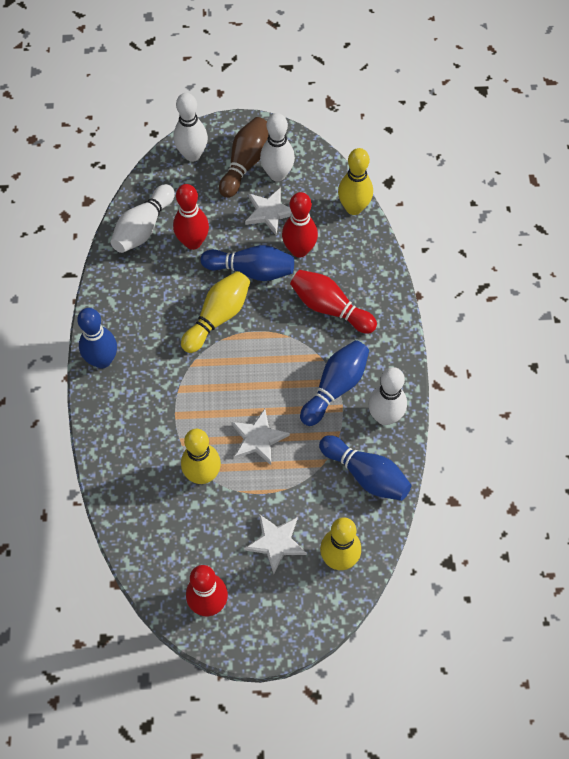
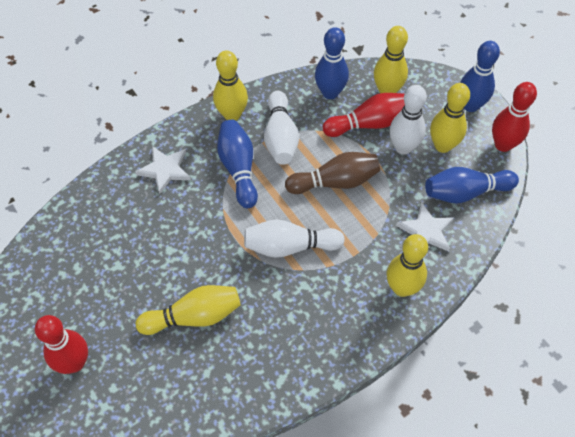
red bowling pin: 4 -> 3
white bowling pin: 4 -> 3
white star: 3 -> 2
yellow bowling pin: 4 -> 5

